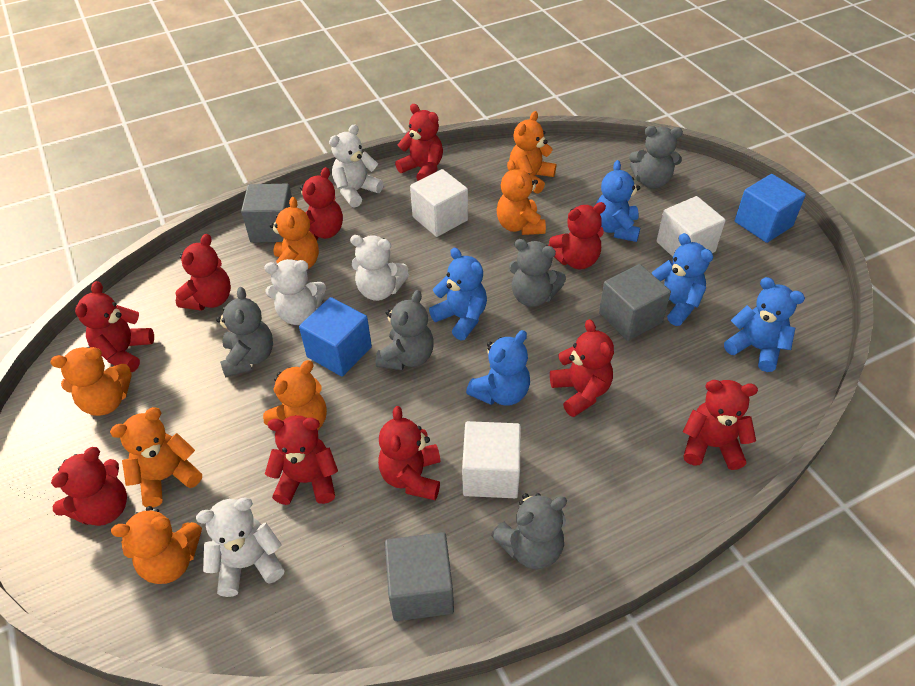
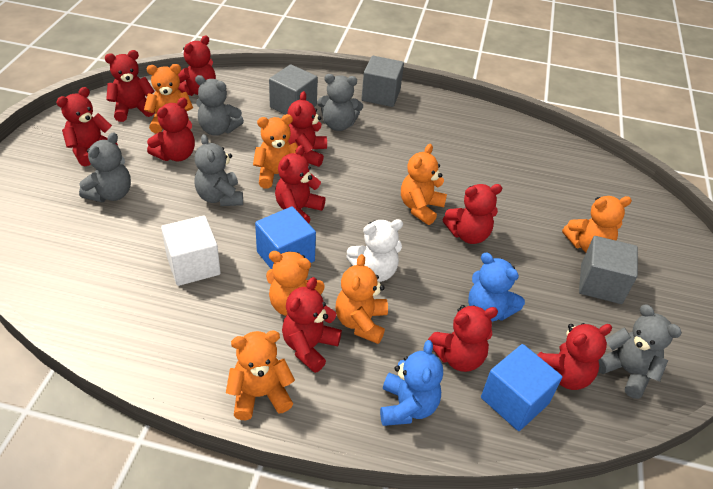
blue teddy bear: 5 -> 2
white cube: 3 -> 1
white teddy bear: 4 -> 1

